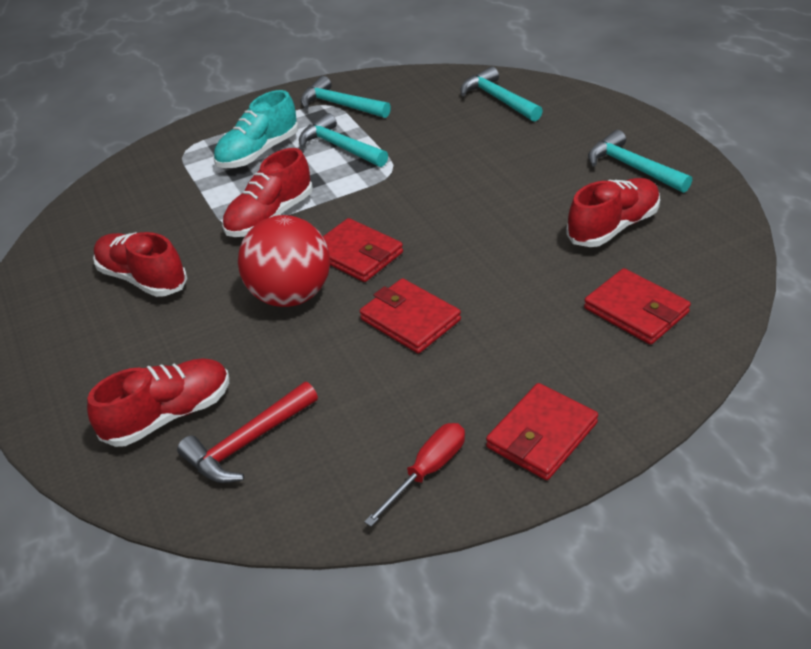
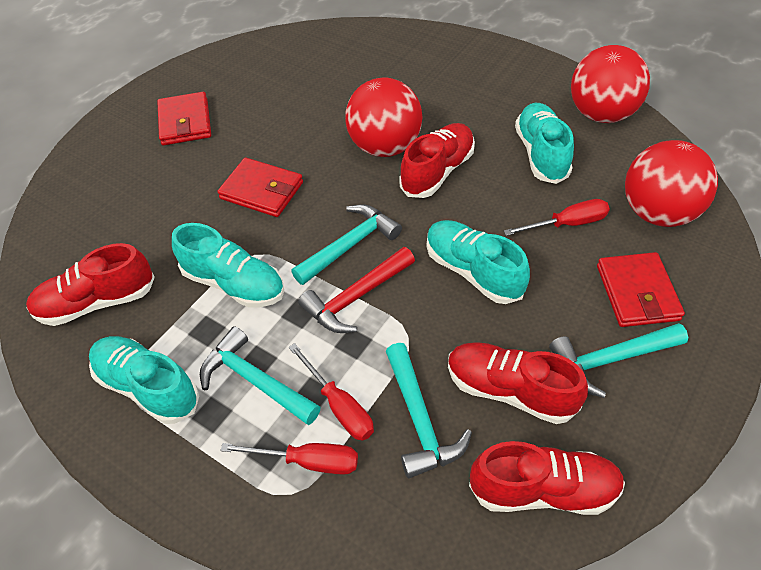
red ball: 1 -> 3
red screwdriver: 1 -> 3
red wallet: 4 -> 3
turquoise shoe: 1 -> 4

